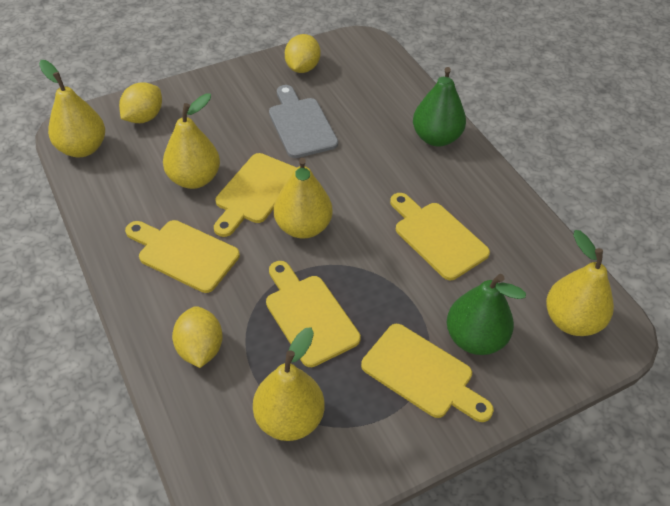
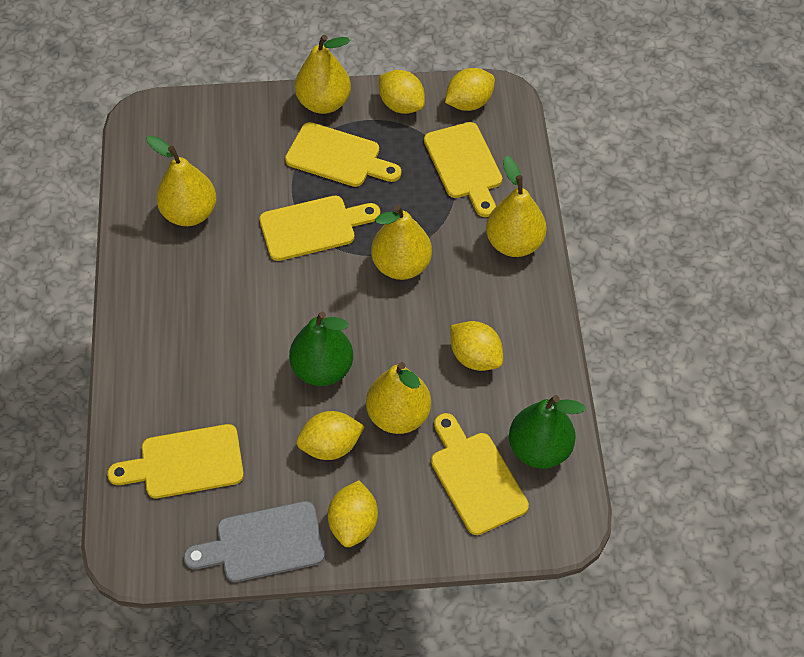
yellow lemon: 3 -> 5

